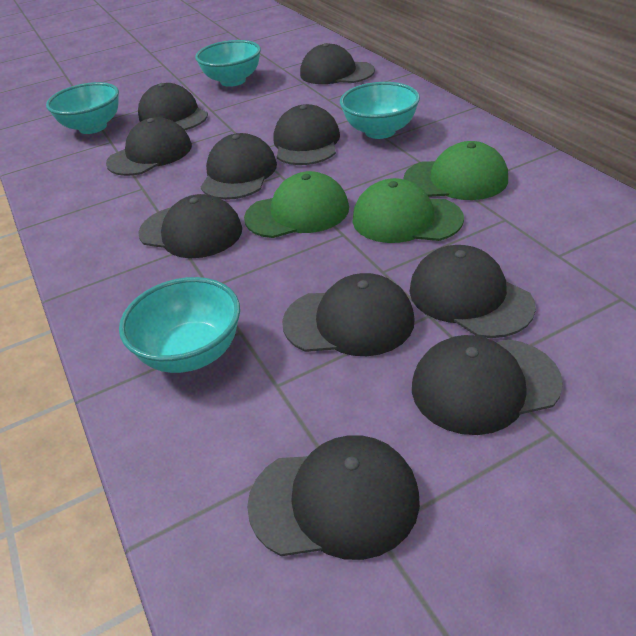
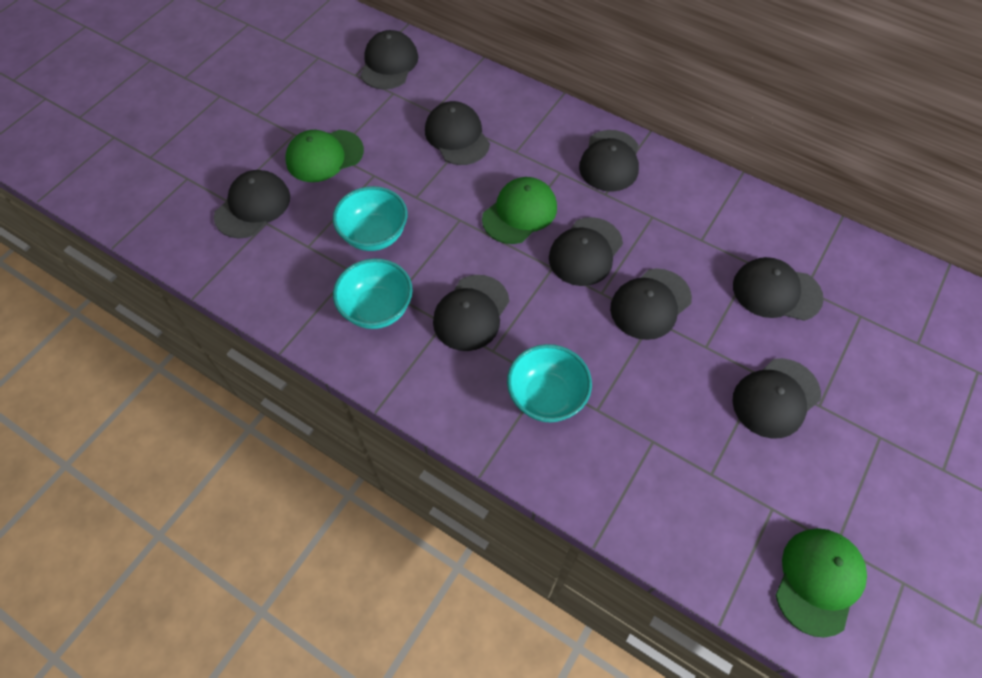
black cap: 10 -> 9
turquoise bowl: 4 -> 3

